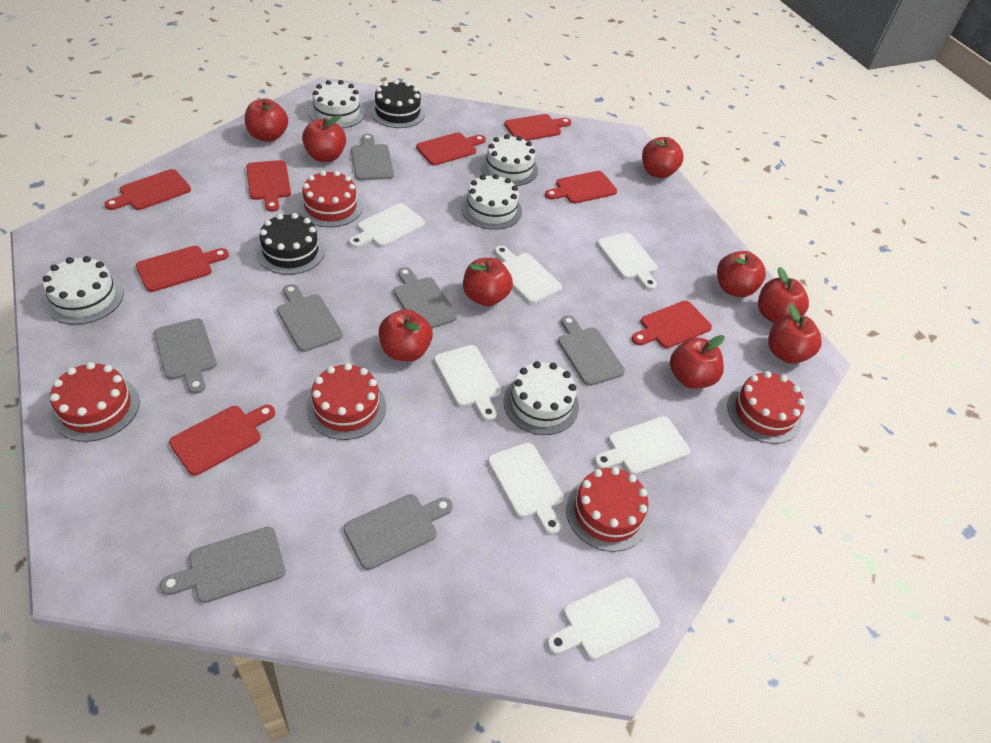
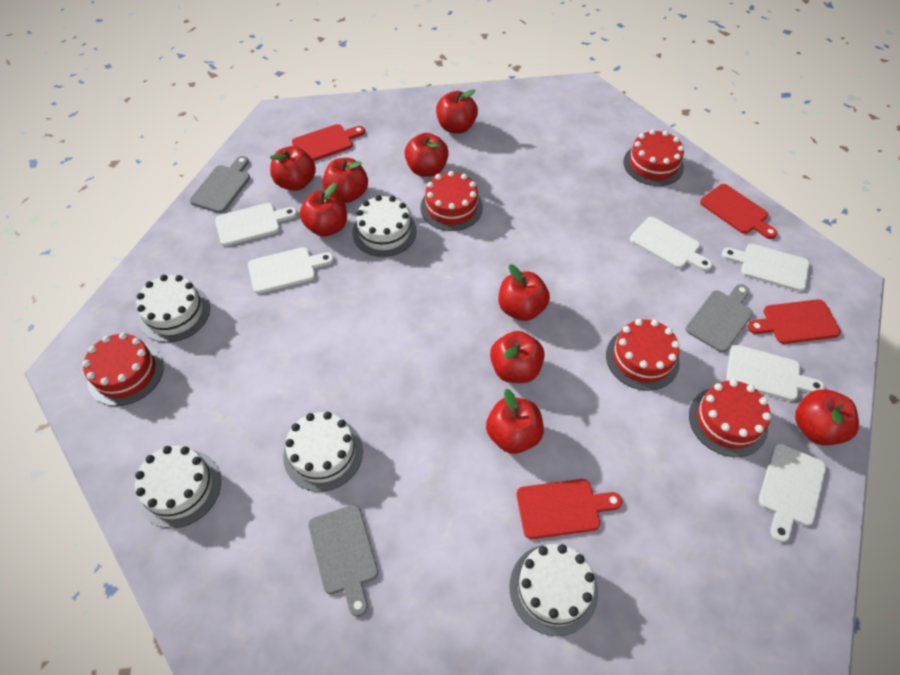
black cake: 2 -> 0
grey cutting board: 7 -> 3
red cutting board: 8 -> 4
white cutting board: 7 -> 6

